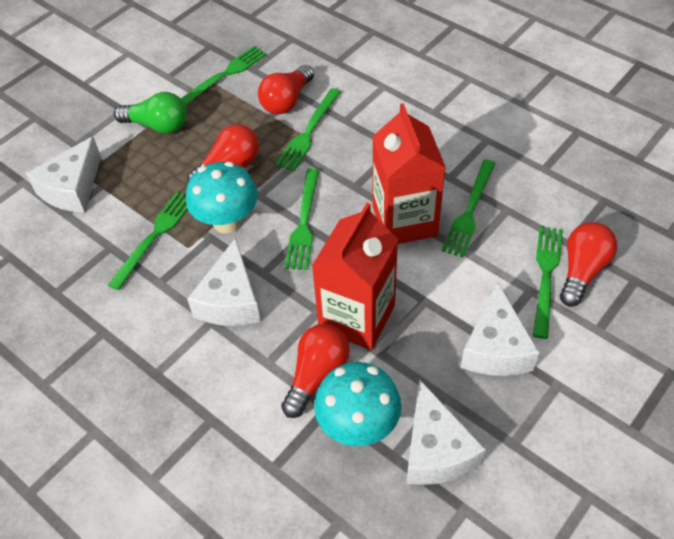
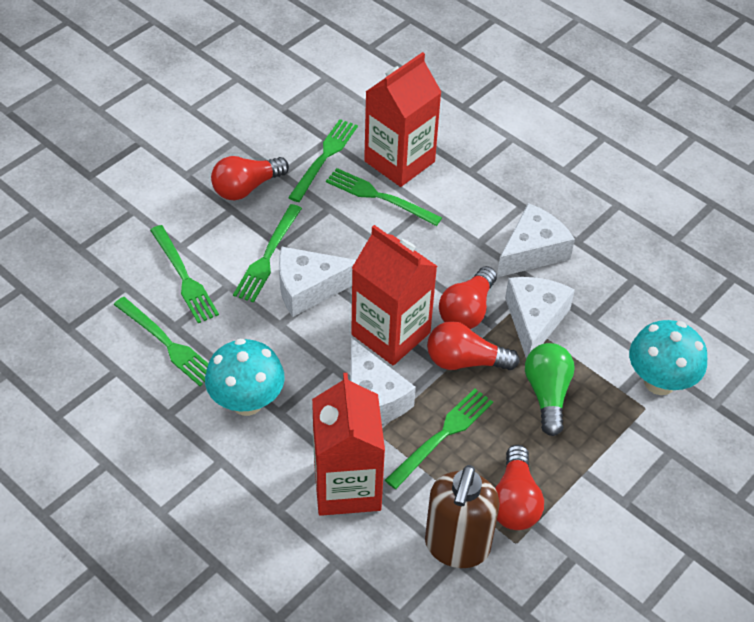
brown soap dispenser: 0 -> 1
red carton: 2 -> 3

